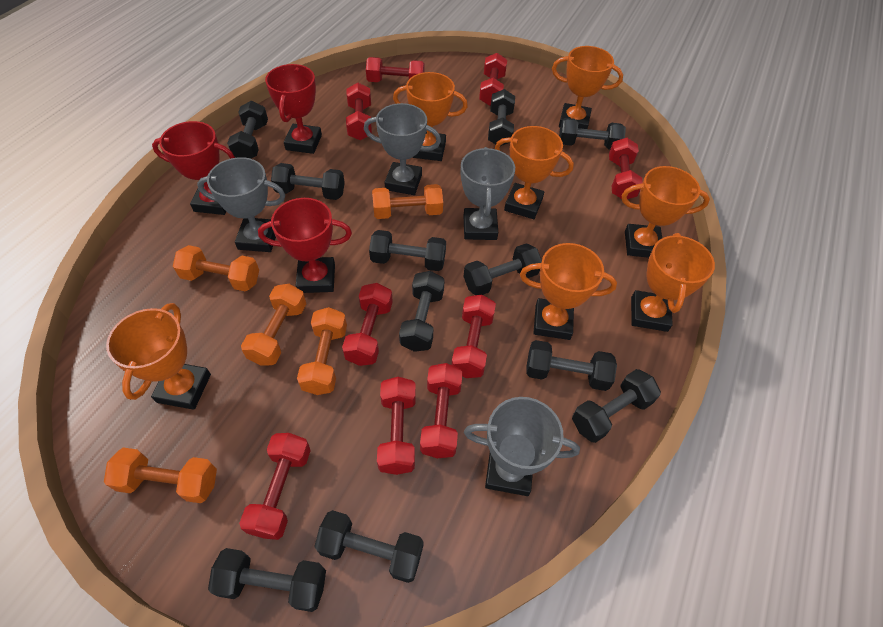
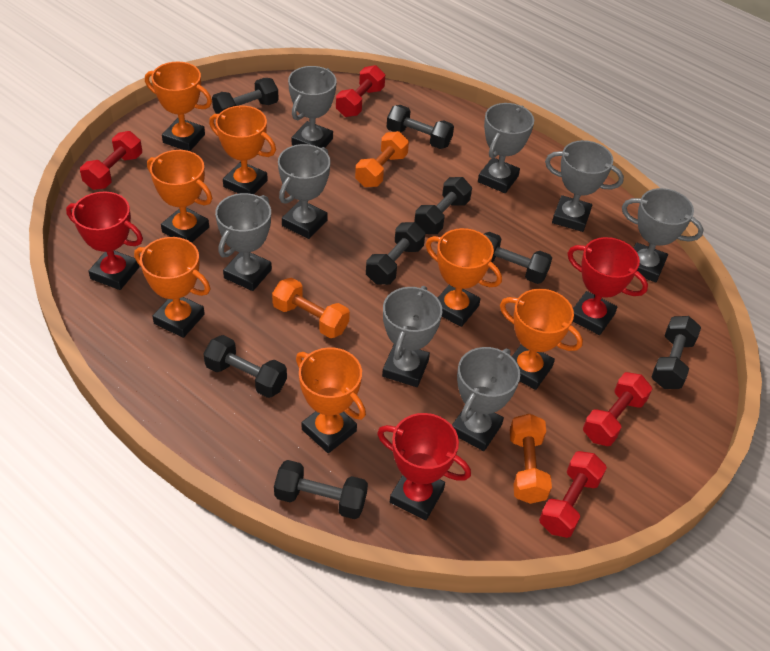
black dumbbell: 11 -> 8
grey trophy: 4 -> 8
orange dumbbell: 5 -> 3
red dumbbell: 9 -> 4

